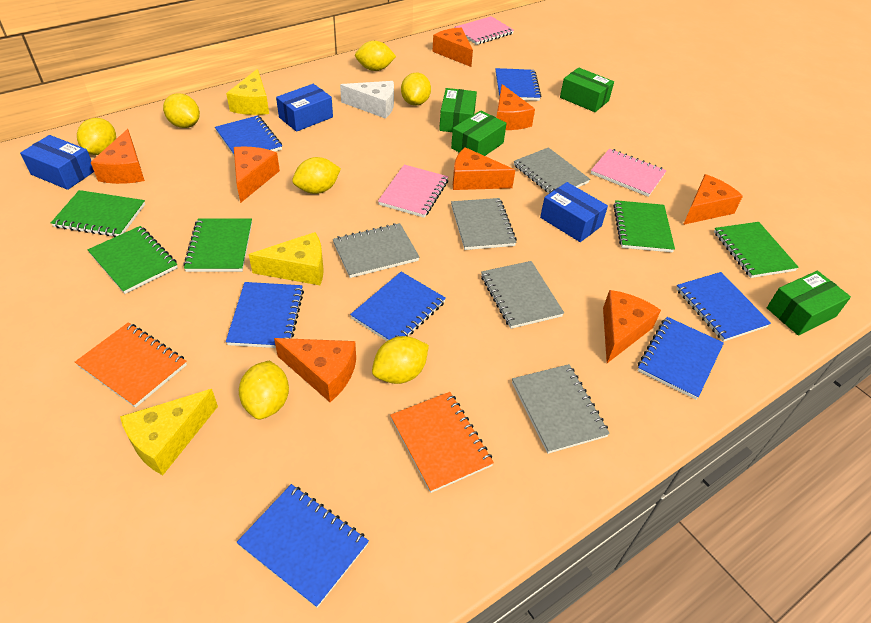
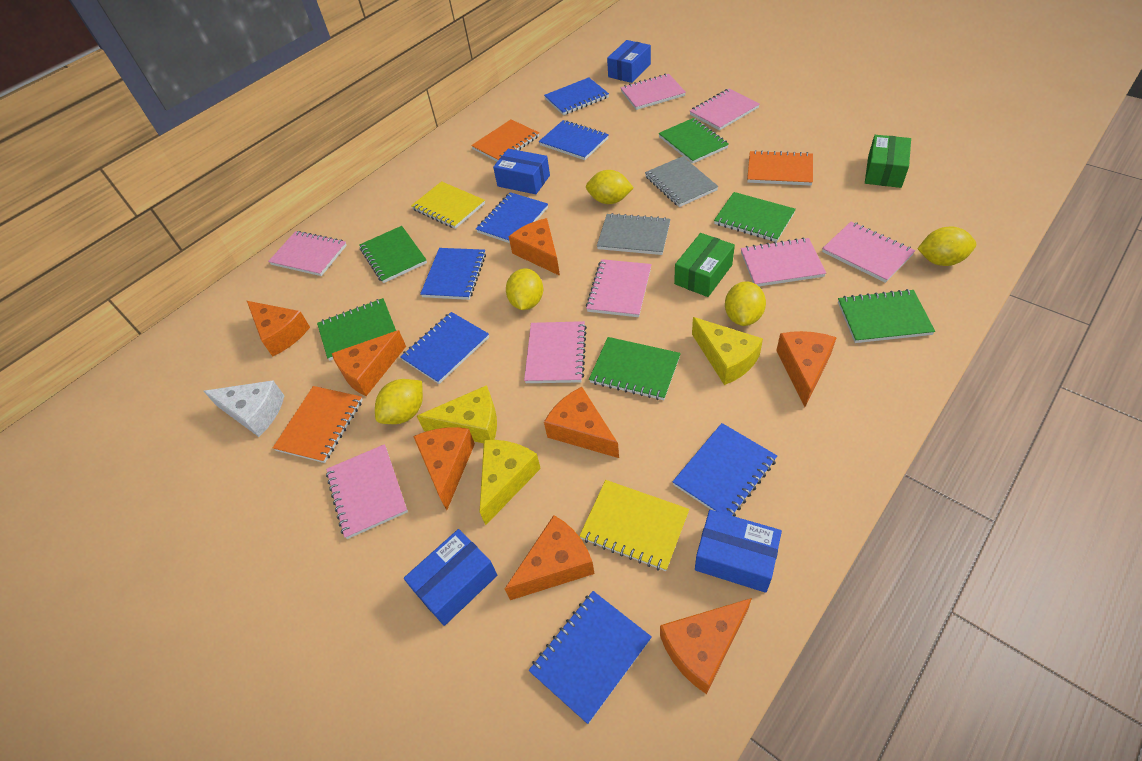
blue box: 3 -> 4
green box: 4 -> 2
green notebook: 5 -> 6
grey notebook: 5 -> 2
orange notebook: 2 -> 3
pink notebook: 3 -> 8
yellow lemon: 7 -> 5
yellow notebook: 0 -> 2

